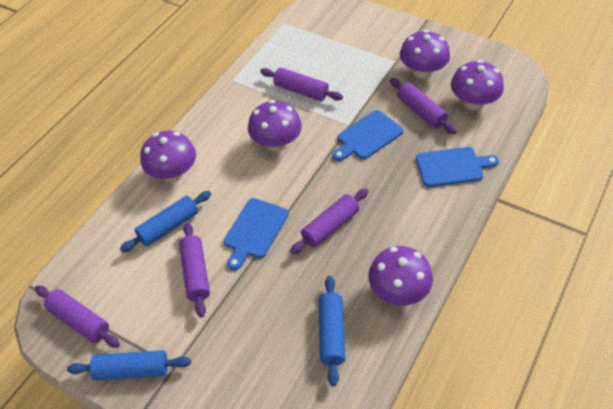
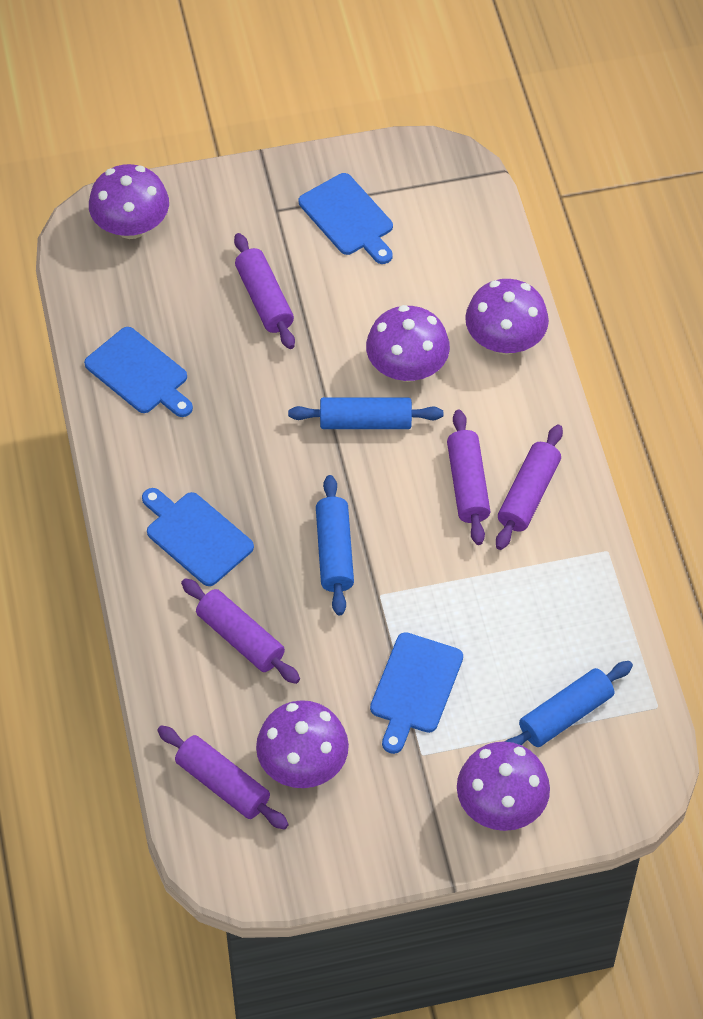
blue cutting board: 3 -> 4

